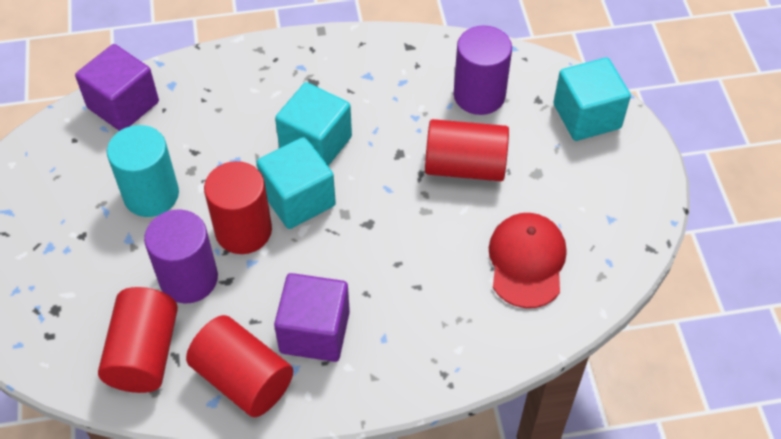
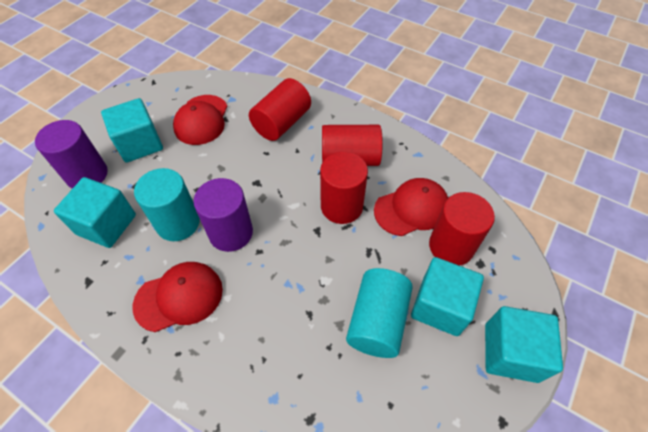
purple cube: 2 -> 0
red cap: 1 -> 3
turquoise cube: 3 -> 4
turquoise cylinder: 1 -> 2

